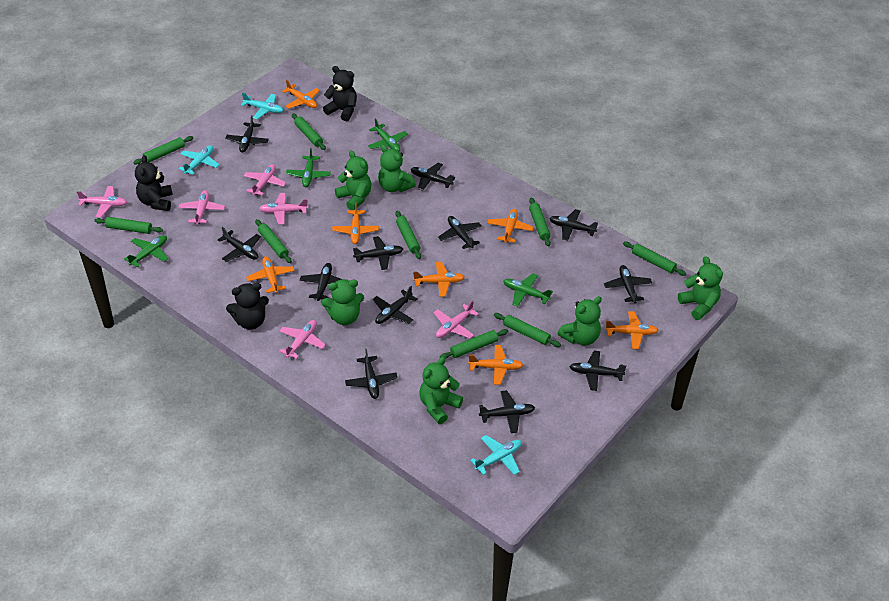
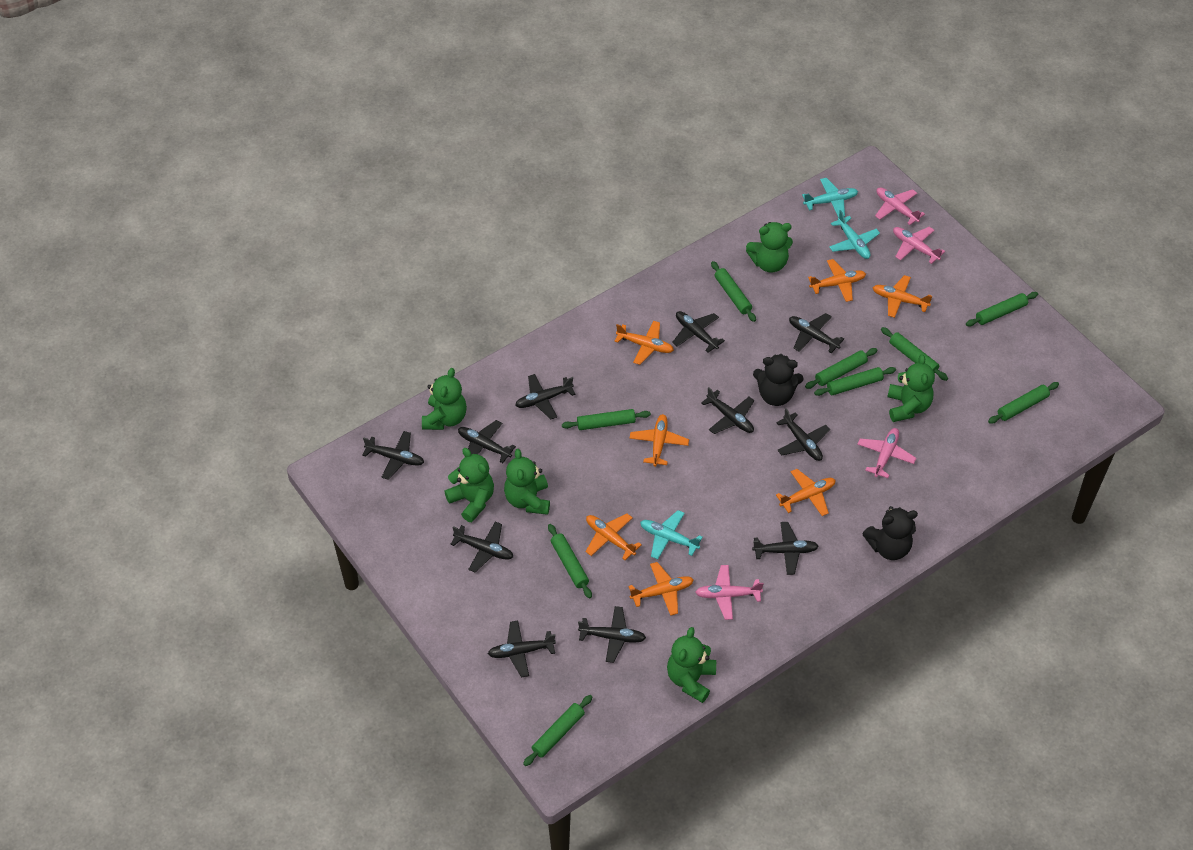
black plane: 12 -> 11
black teddy bear: 3 -> 2
green plane: 4 -> 0
pink plane: 6 -> 4

